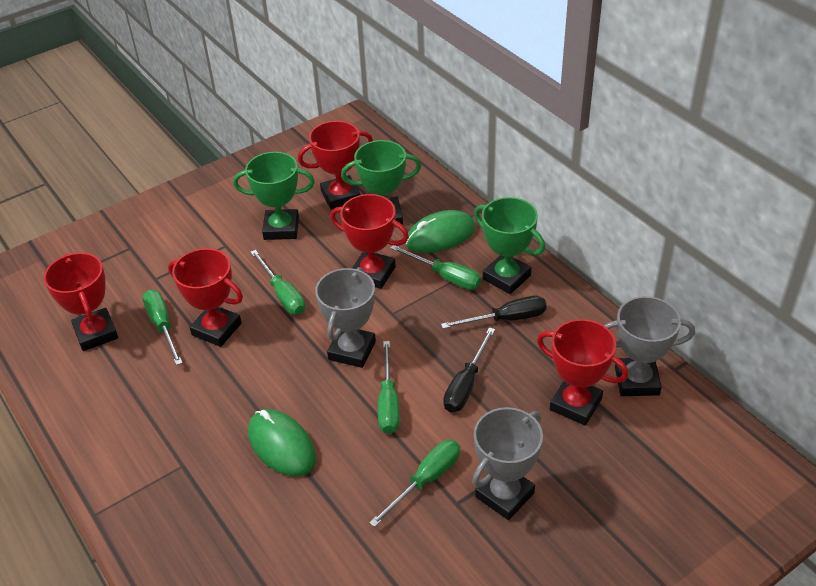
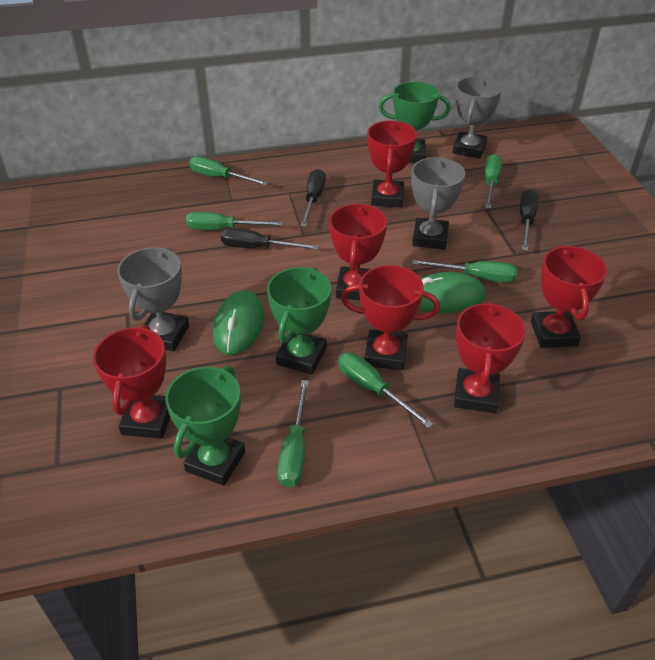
black screwdriver: 2 -> 3
green screwdriver: 5 -> 6
red trophy: 5 -> 6

